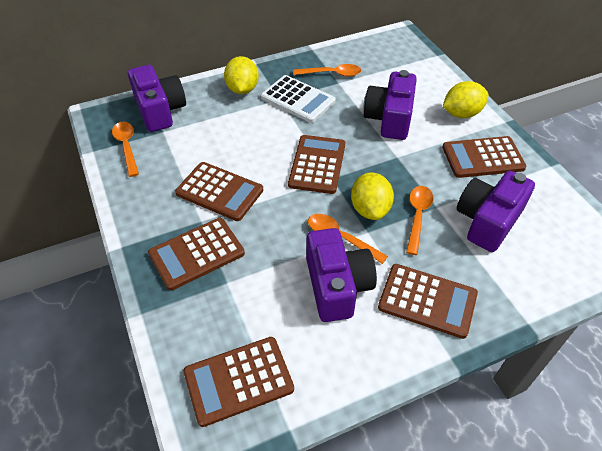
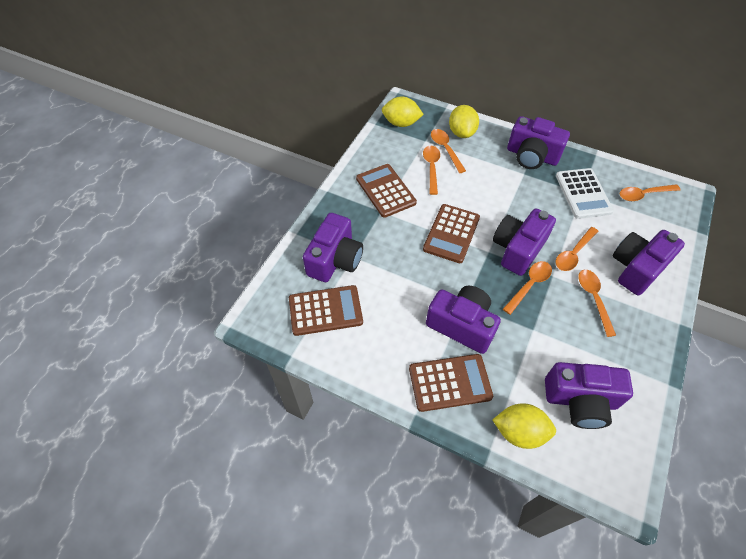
brown calculator: 6 -> 4
orange spoon: 4 -> 6
purple camera: 4 -> 6

